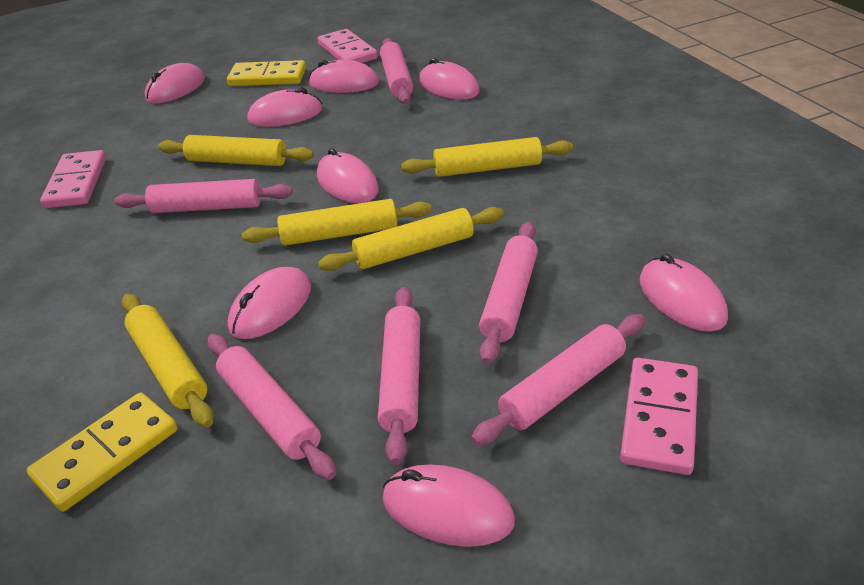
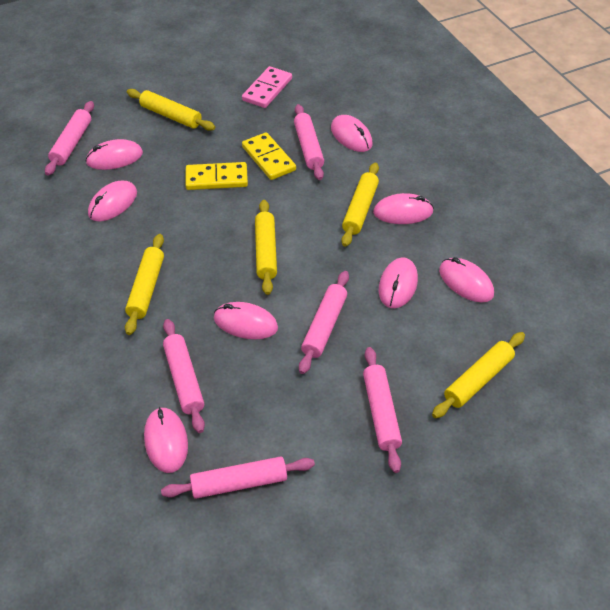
pink domino: 3 -> 1

